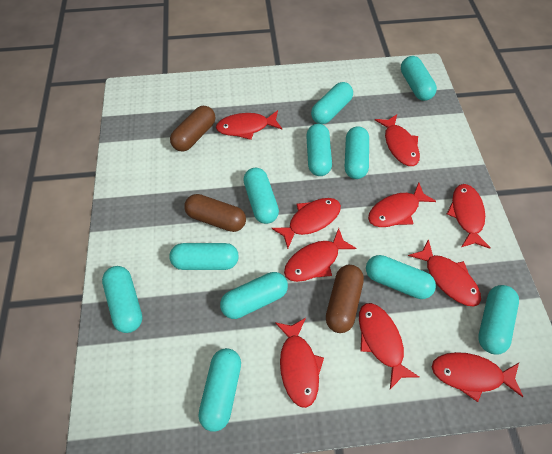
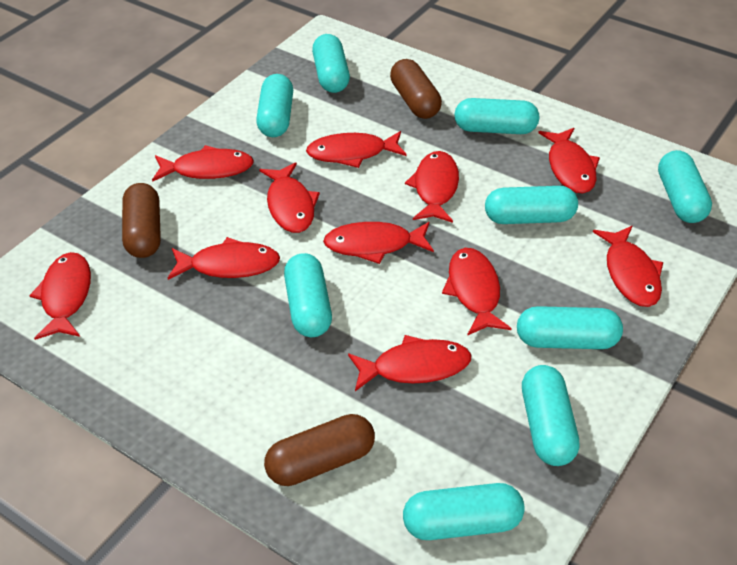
red fish: 10 -> 11
turquoise capsule: 11 -> 9

